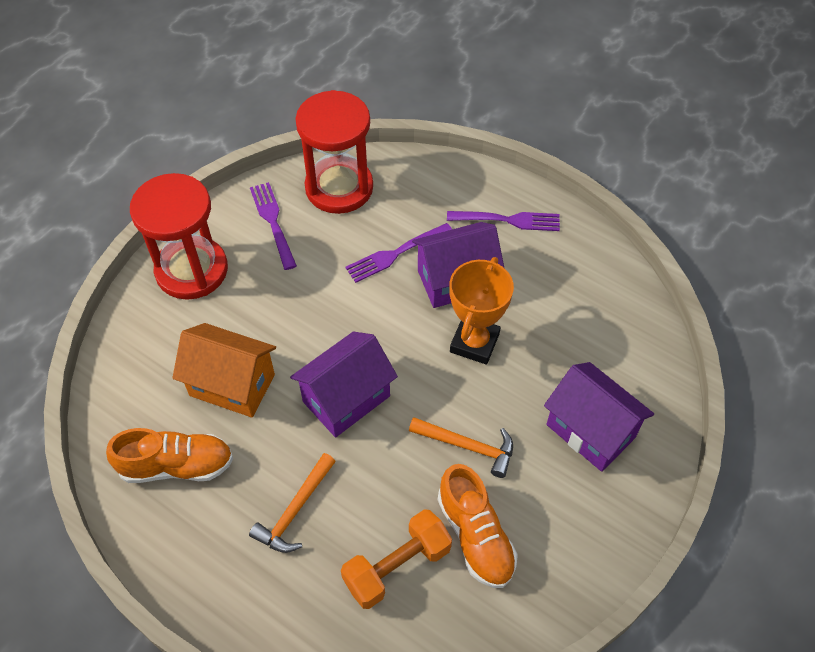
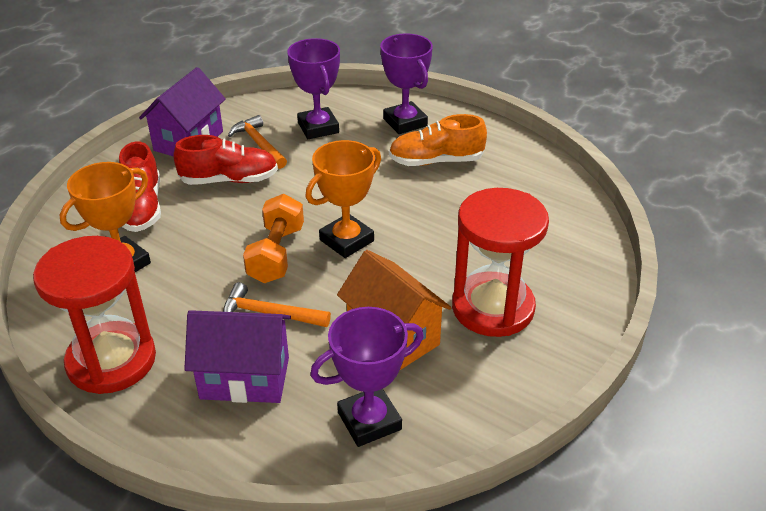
orange shoe: 2 -> 1
orange trophy: 1 -> 2
purple fork: 3 -> 0
purple house: 3 -> 2
purple trophy: 0 -> 3
red shoe: 0 -> 2

